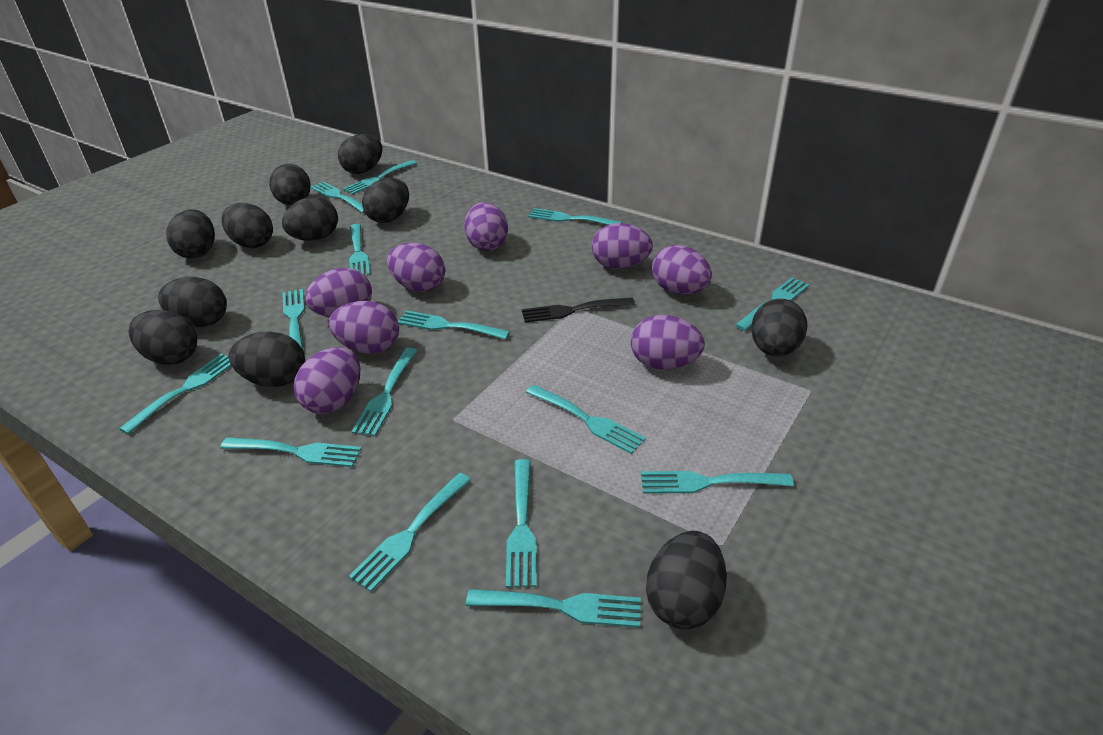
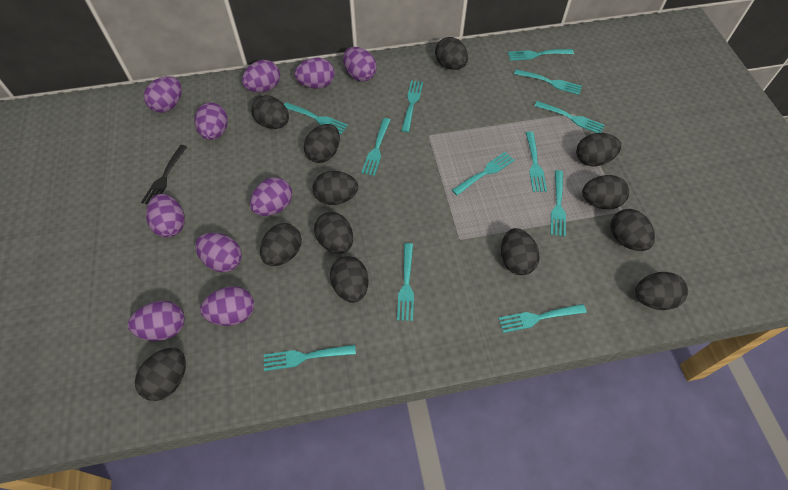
black egg: 11 -> 13
purple egg: 8 -> 10
turquoise fork: 15 -> 12

